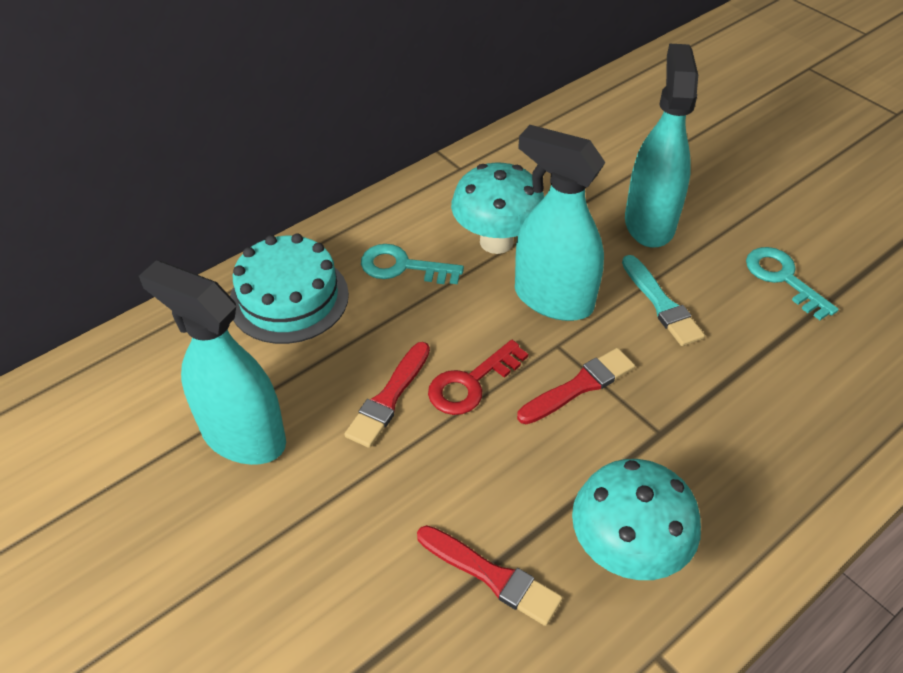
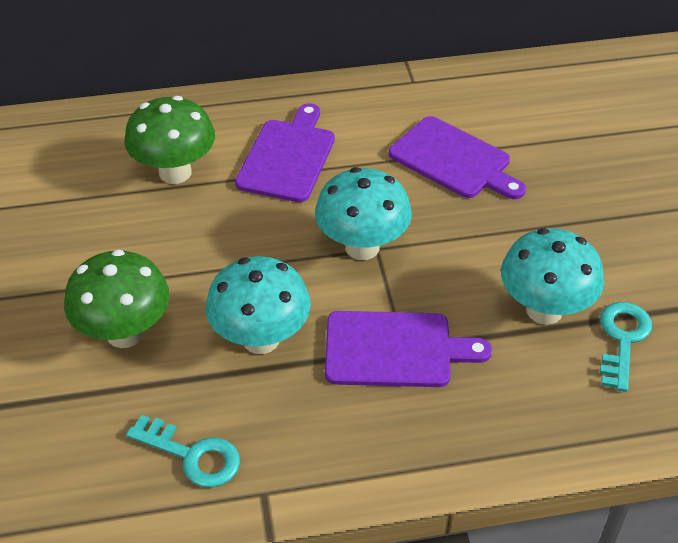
green mushroom: 0 -> 2
purple cutting board: 0 -> 3
red brush: 3 -> 0
red key: 1 -> 0
turquoise brush: 1 -> 0
turquoise cake: 1 -> 0
turquoise mushroom: 2 -> 3
turquoise spray bottle: 3 -> 0

